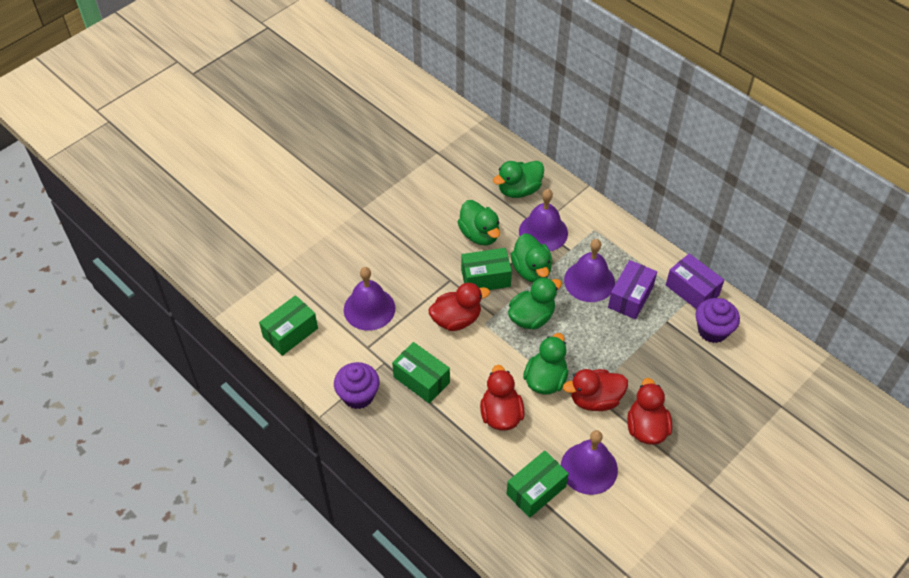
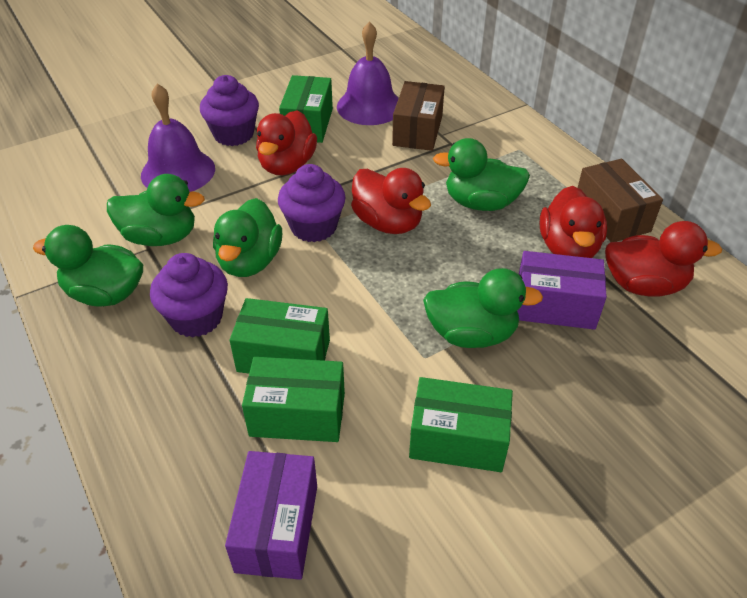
brown box: 0 -> 2
purple bell: 4 -> 2
purple cupcake: 2 -> 3

